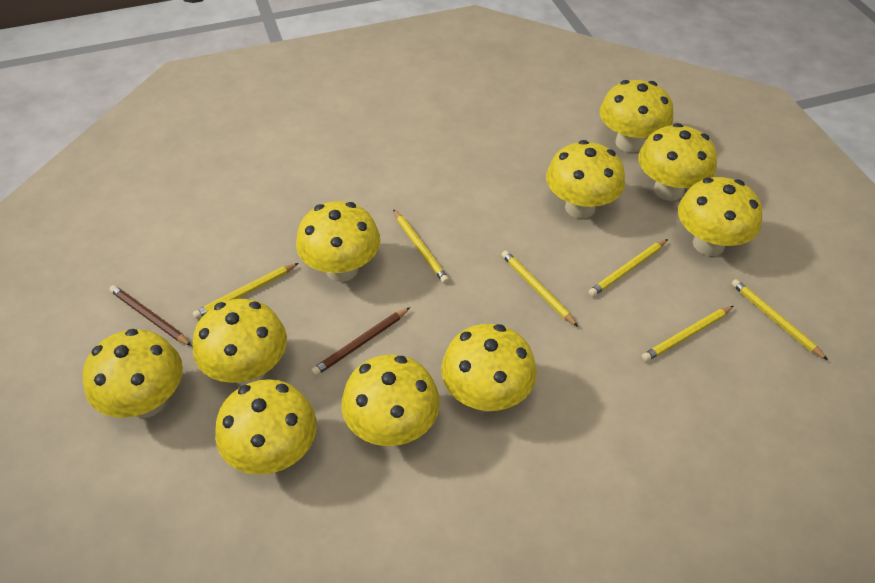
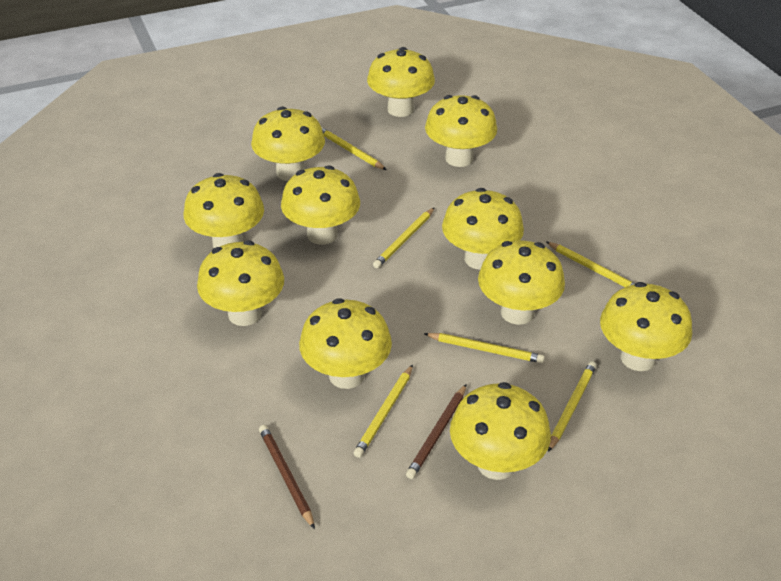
yellow mushroom: 10 -> 11

